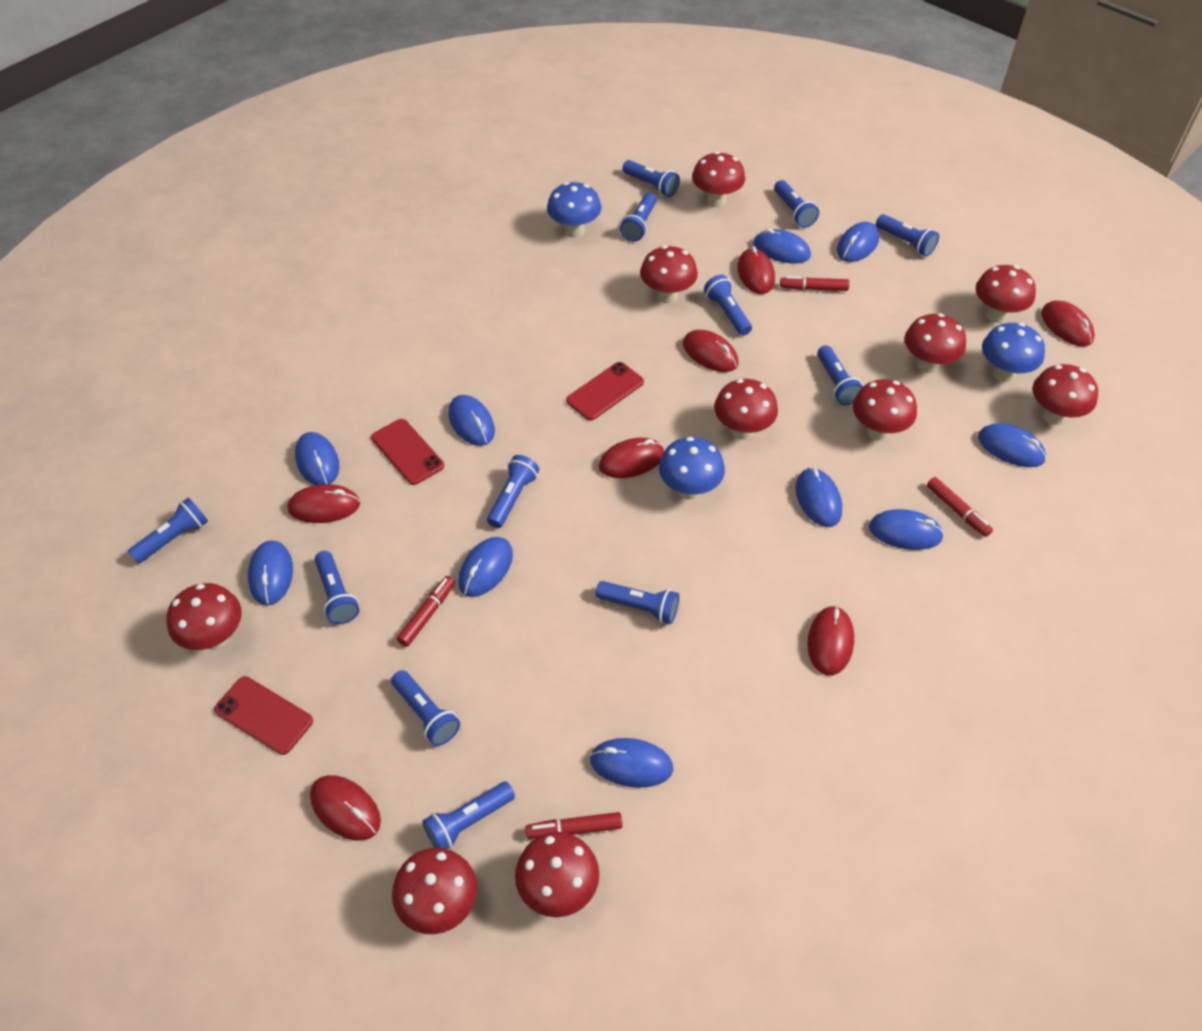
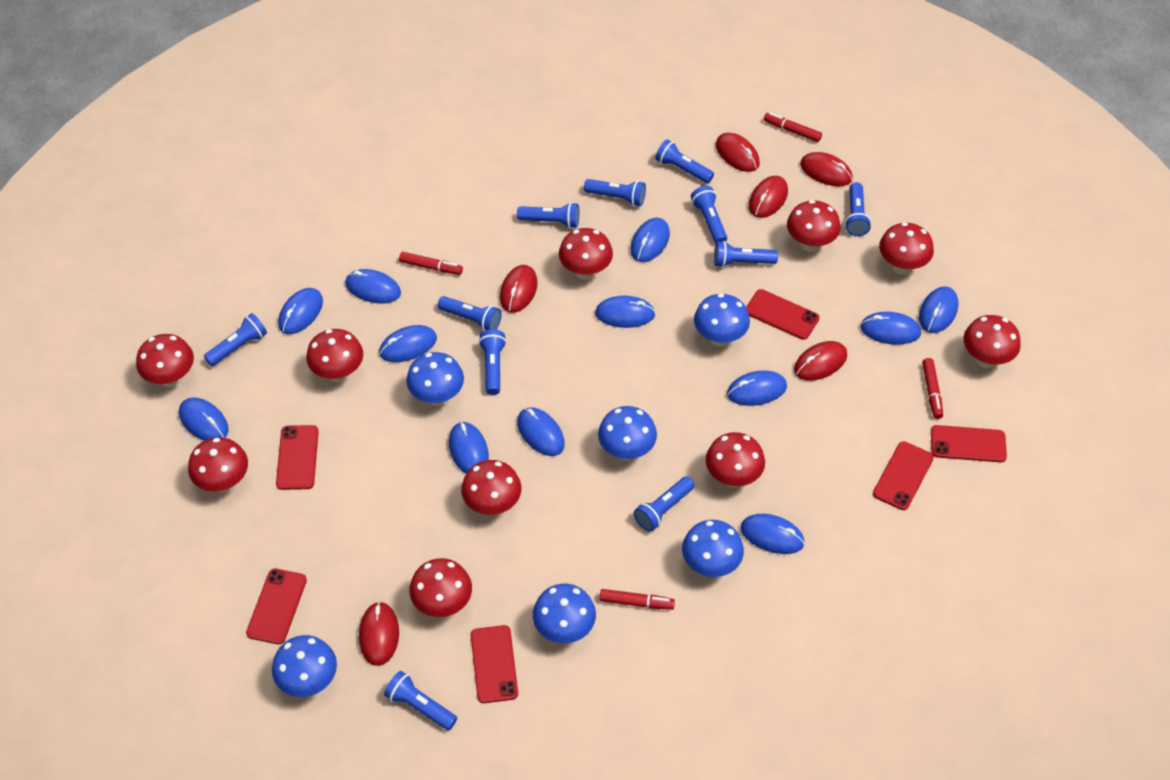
blue flashlight: 12 -> 11
blue mouse: 10 -> 12
blue mushroom: 3 -> 6
red mouse: 7 -> 6
red phone: 3 -> 6

